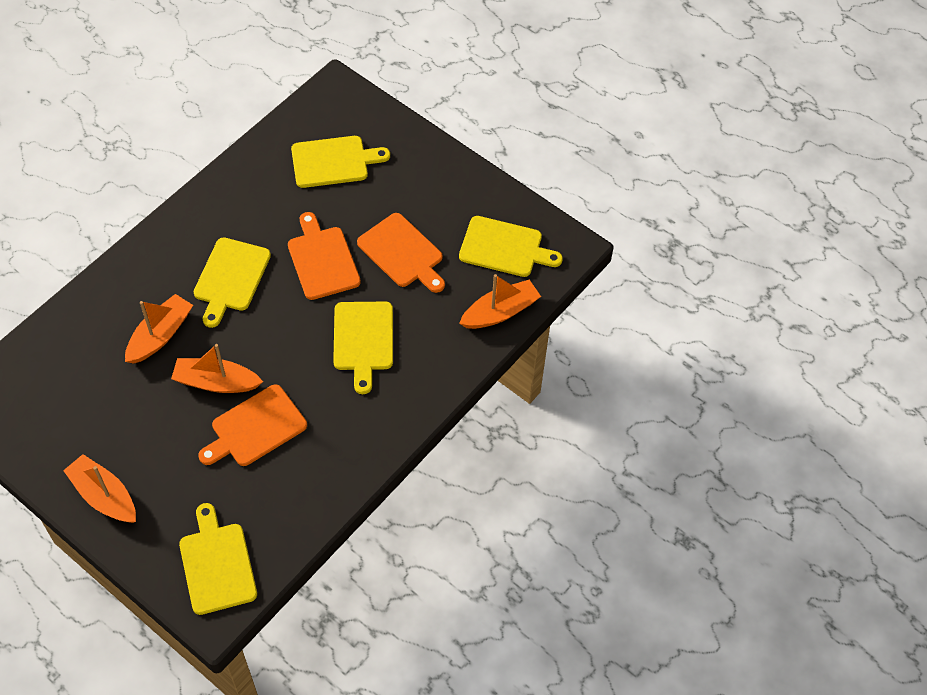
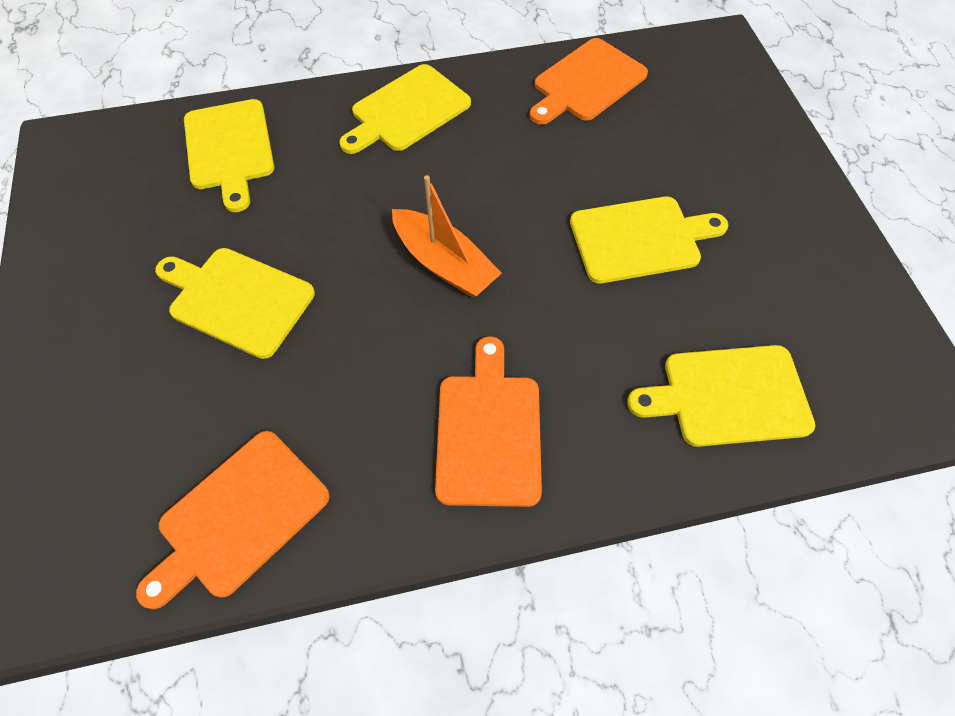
orange boat: 4 -> 1

